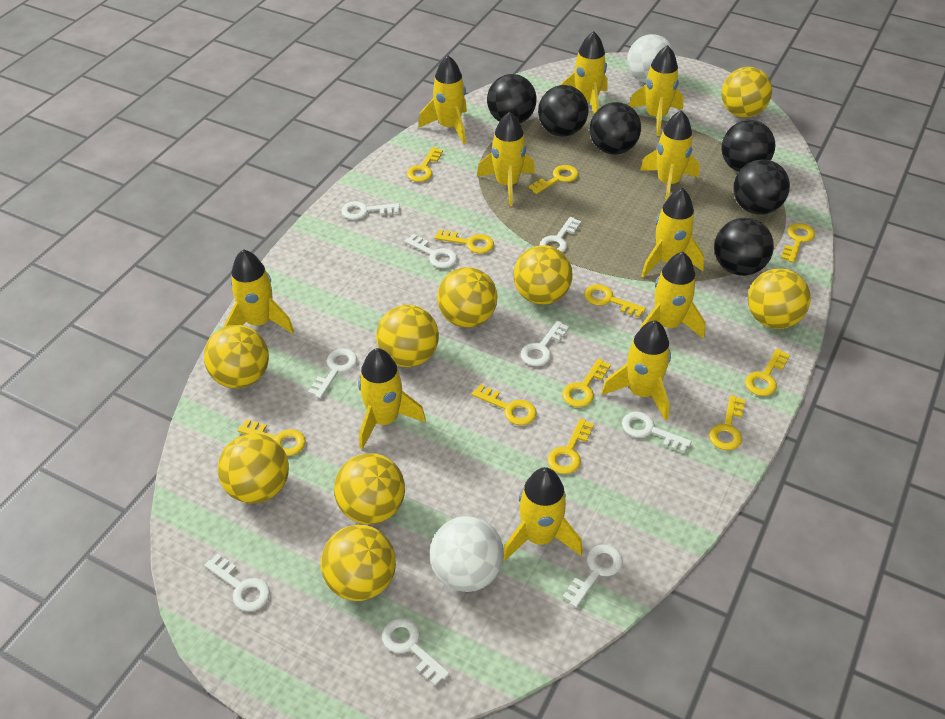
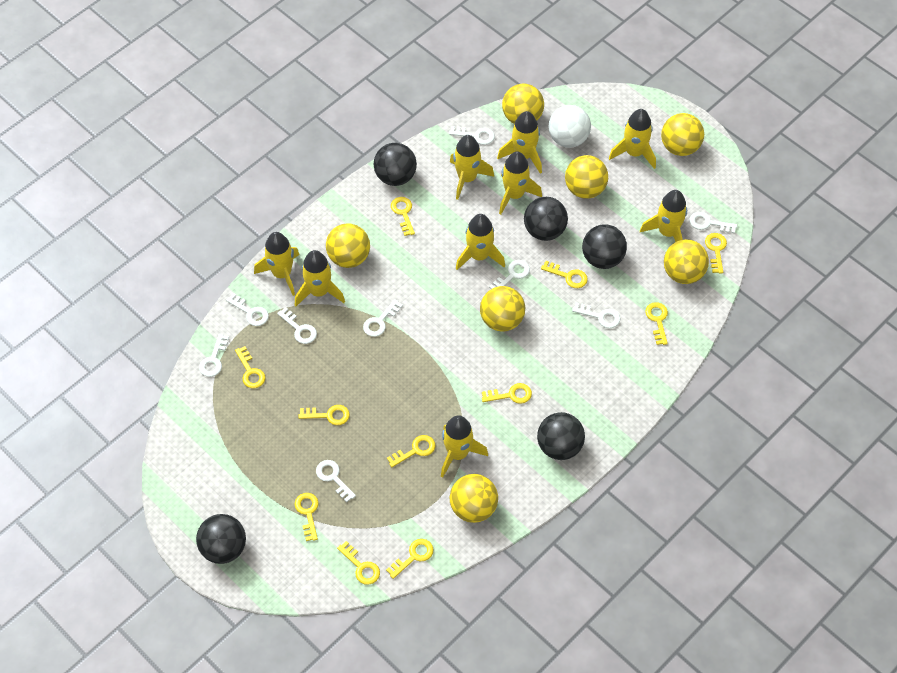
black ball: 6 -> 5
white ball: 2 -> 1
yellow ball: 9 -> 7
yellow rocket: 11 -> 9

